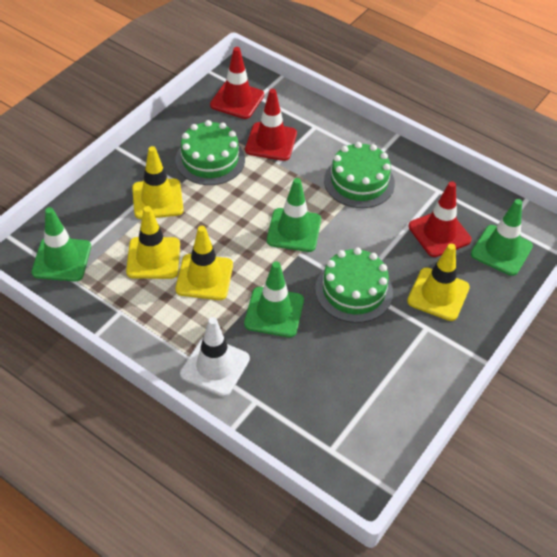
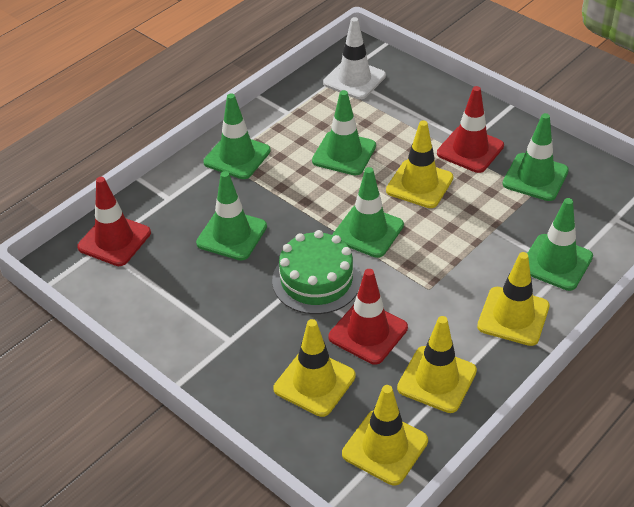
green cake: 3 -> 1
green traffic cone: 4 -> 6
yellow traffic cone: 4 -> 5

